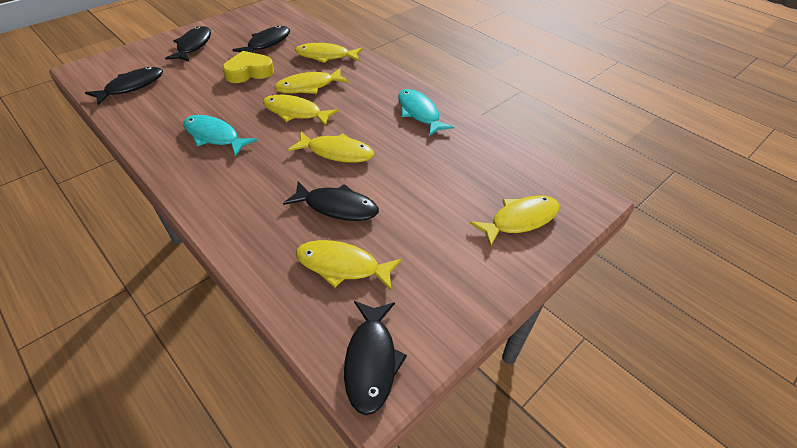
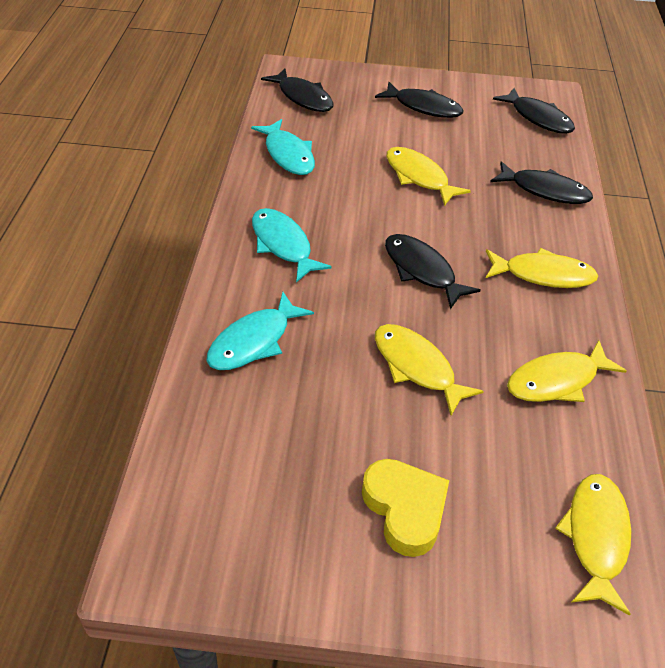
turquoise fish: 2 -> 3
yellow fish: 6 -> 5

